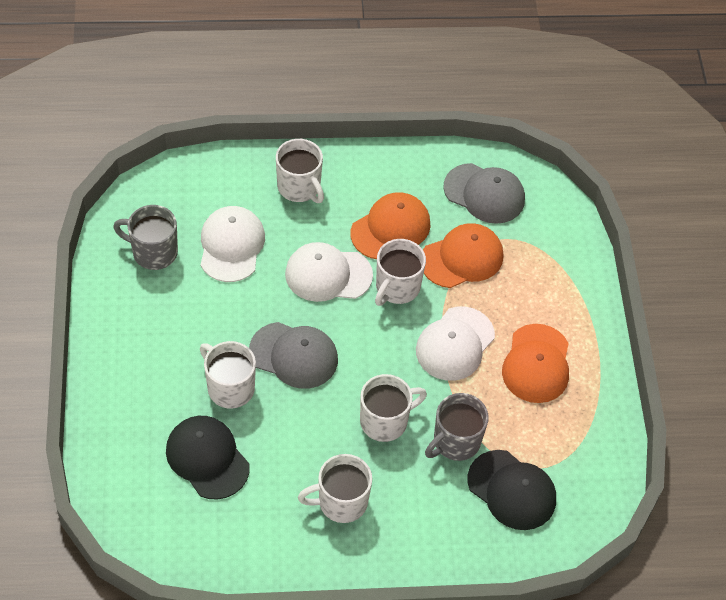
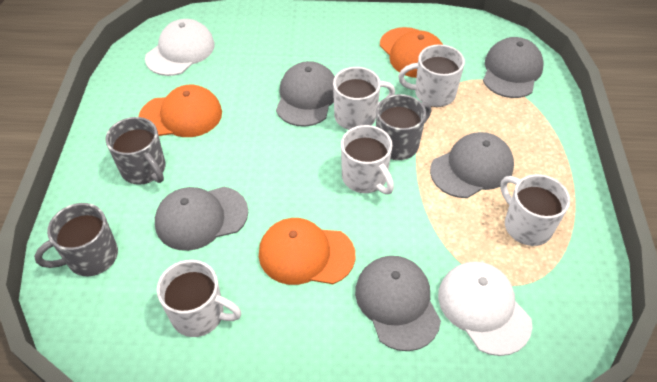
black cap: 2 -> 0
grey cap: 2 -> 5
grey mug: 2 -> 3
white cap: 3 -> 2

